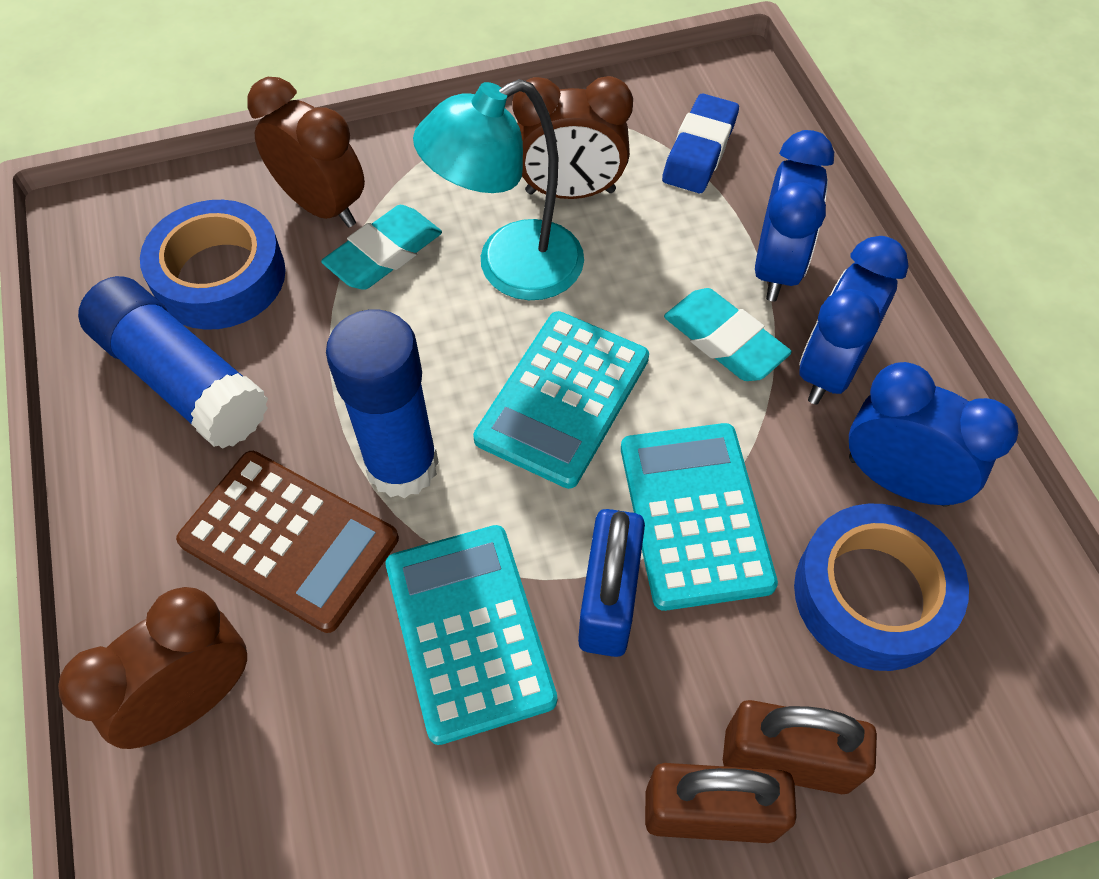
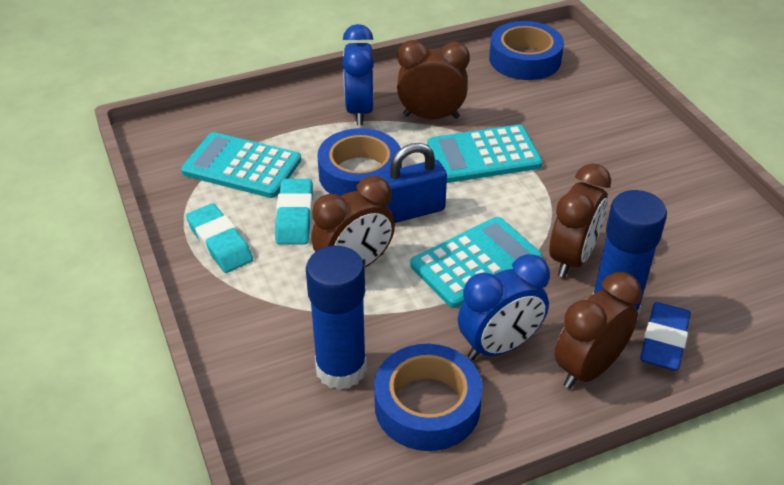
blue clock: 3 -> 2
blue tape: 2 -> 3
brown calculator: 1 -> 0
brown clock: 3 -> 4
brown padlock: 2 -> 0
turquoise lamp: 1 -> 0

